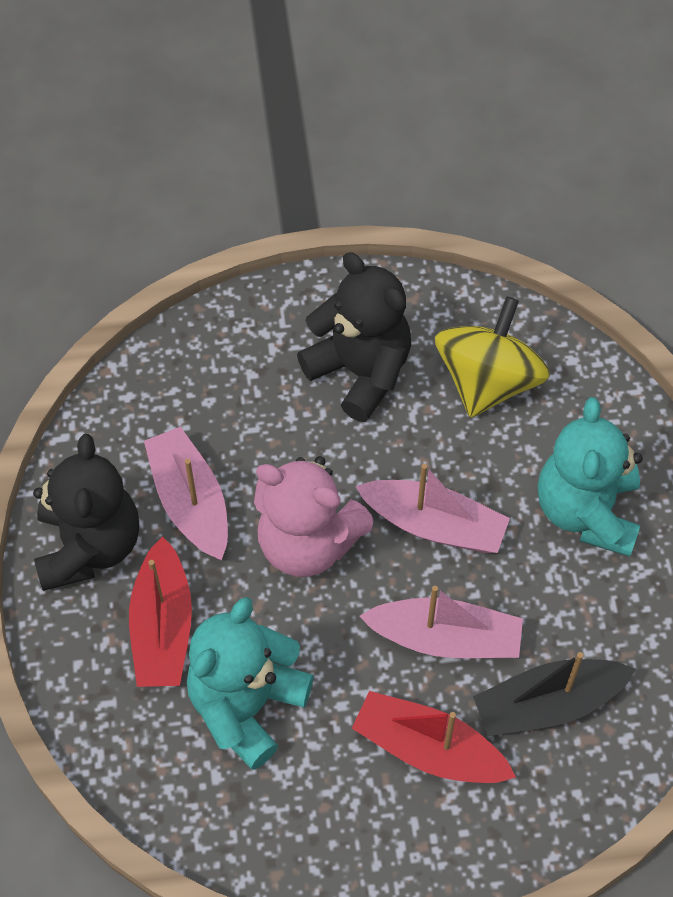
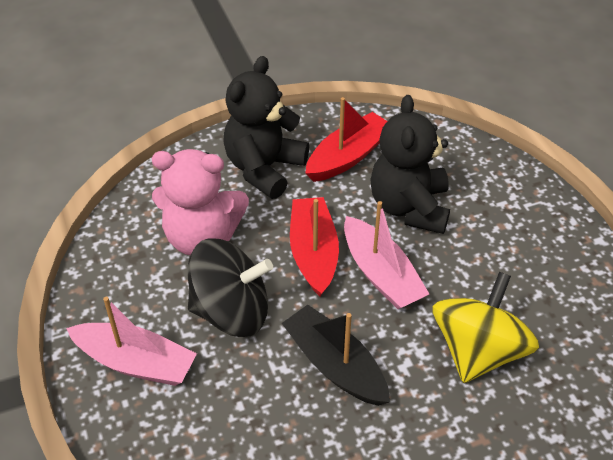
black spinning top: 0 -> 1
pink boat: 3 -> 2
turquoise teddy bear: 2 -> 0

